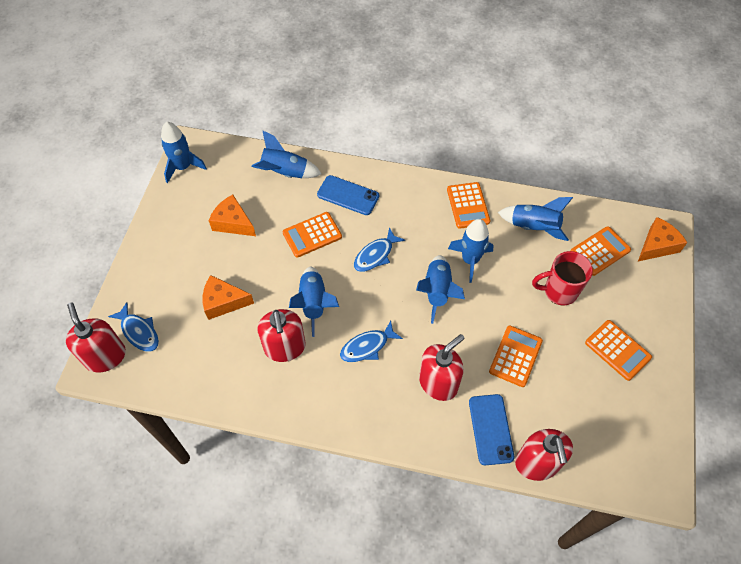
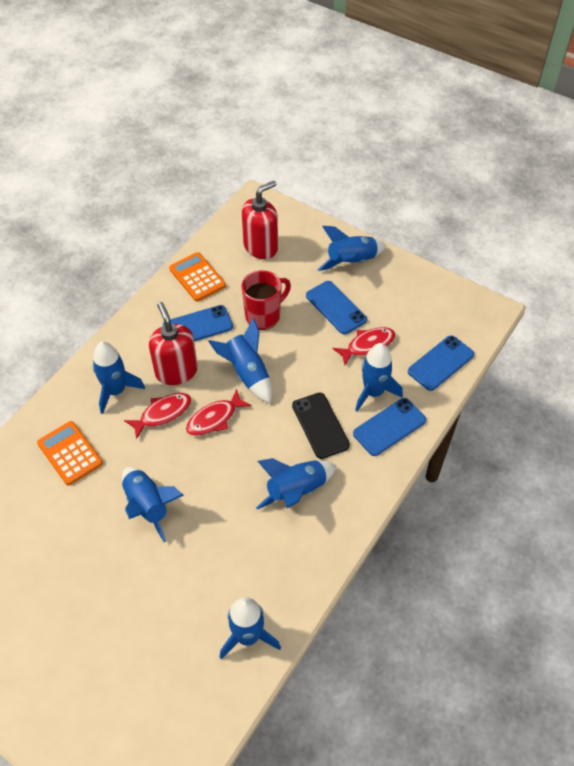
black phone: 0 -> 1
blue fish: 3 -> 0
blue phone: 2 -> 4
blue rocket: 6 -> 7
orange calculator: 5 -> 2
orange cheese: 3 -> 0
red fish: 0 -> 3
red soap dispenser: 4 -> 2

